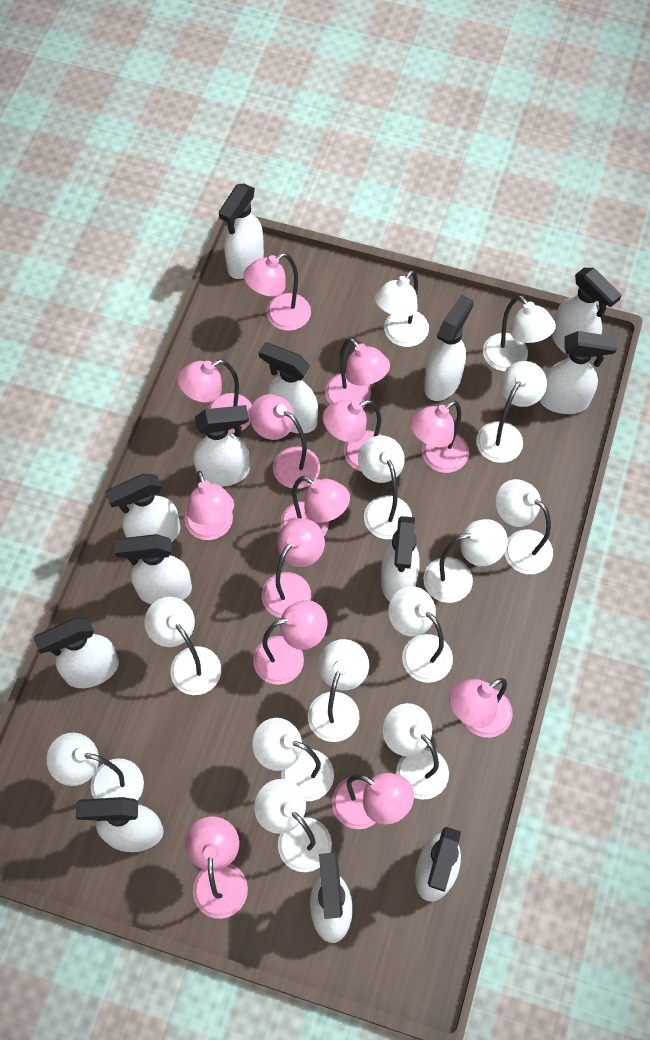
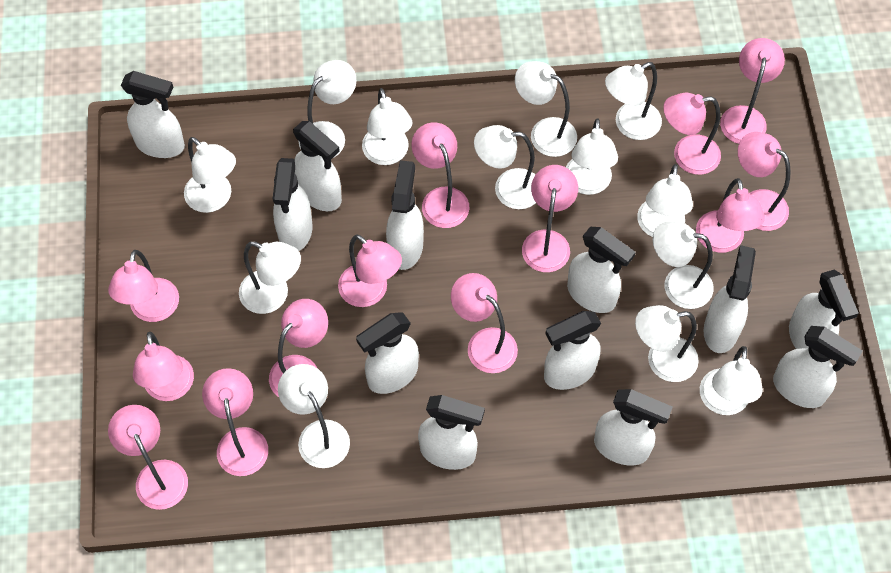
white spray bottle: 13 -> 12

